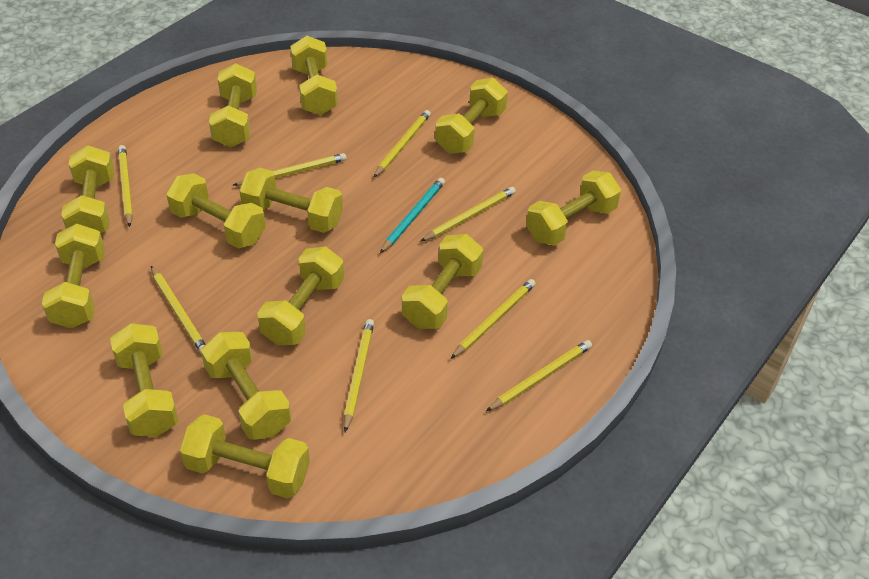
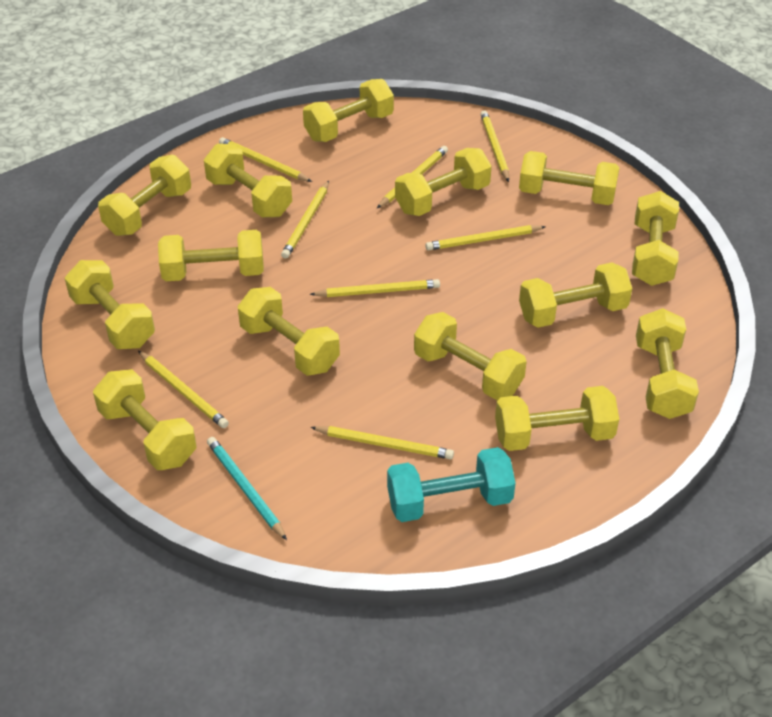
turquoise dumbbell: 0 -> 1
yellow dumbbell: 13 -> 14

